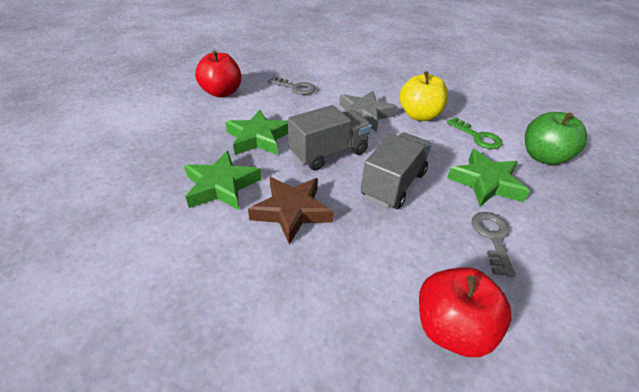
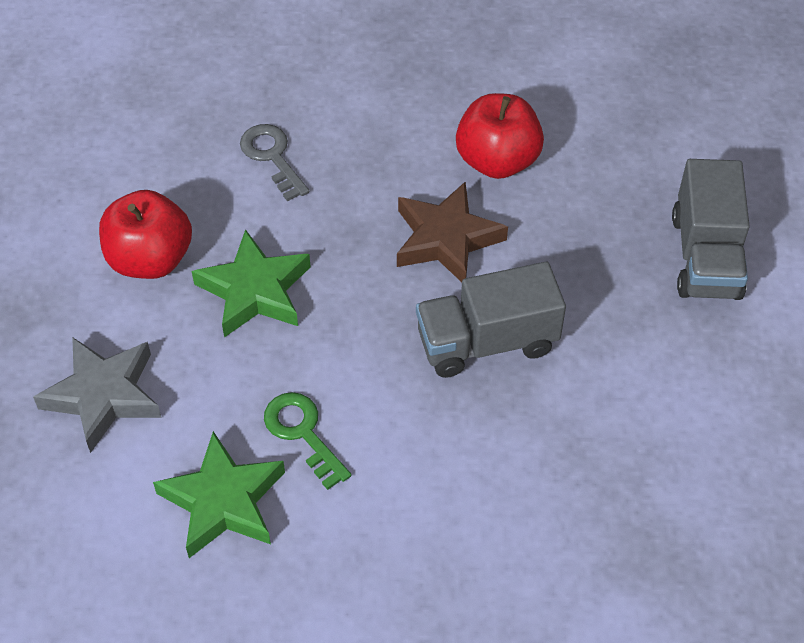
green apple: 1 -> 0
green star: 3 -> 2
grey key: 2 -> 1
yellow apple: 1 -> 0

